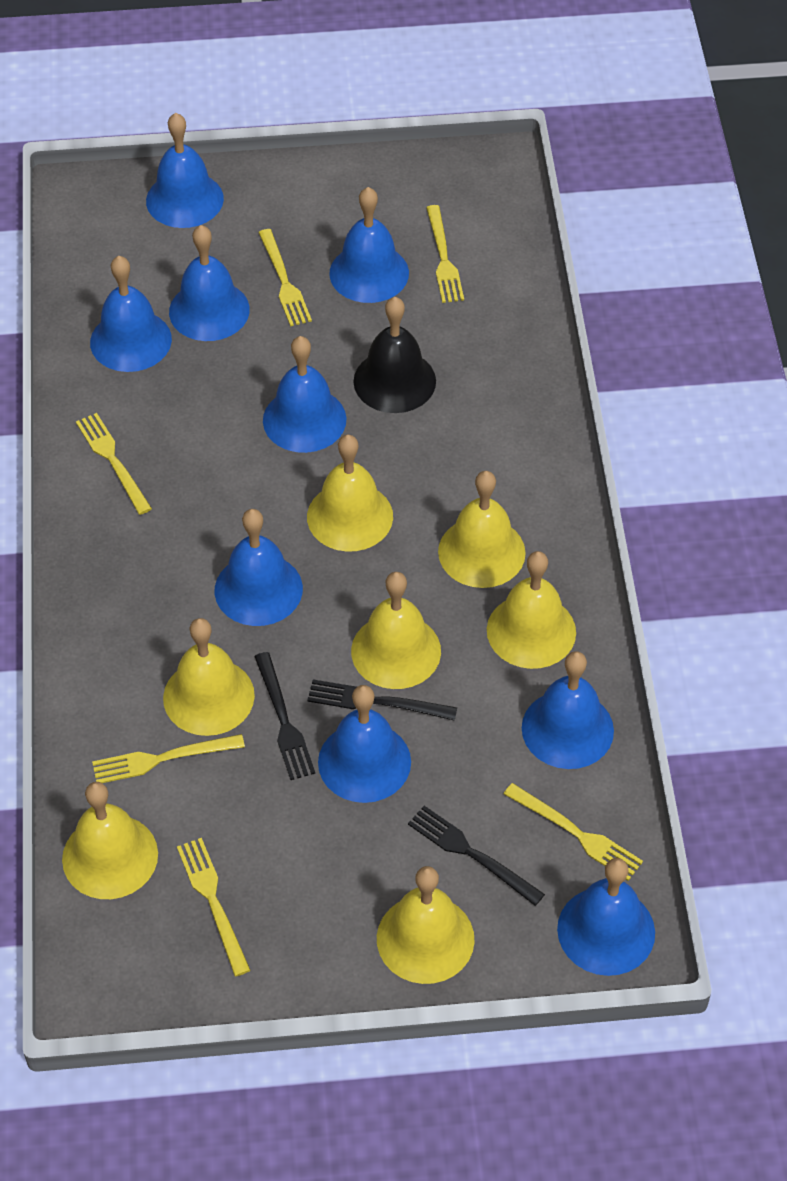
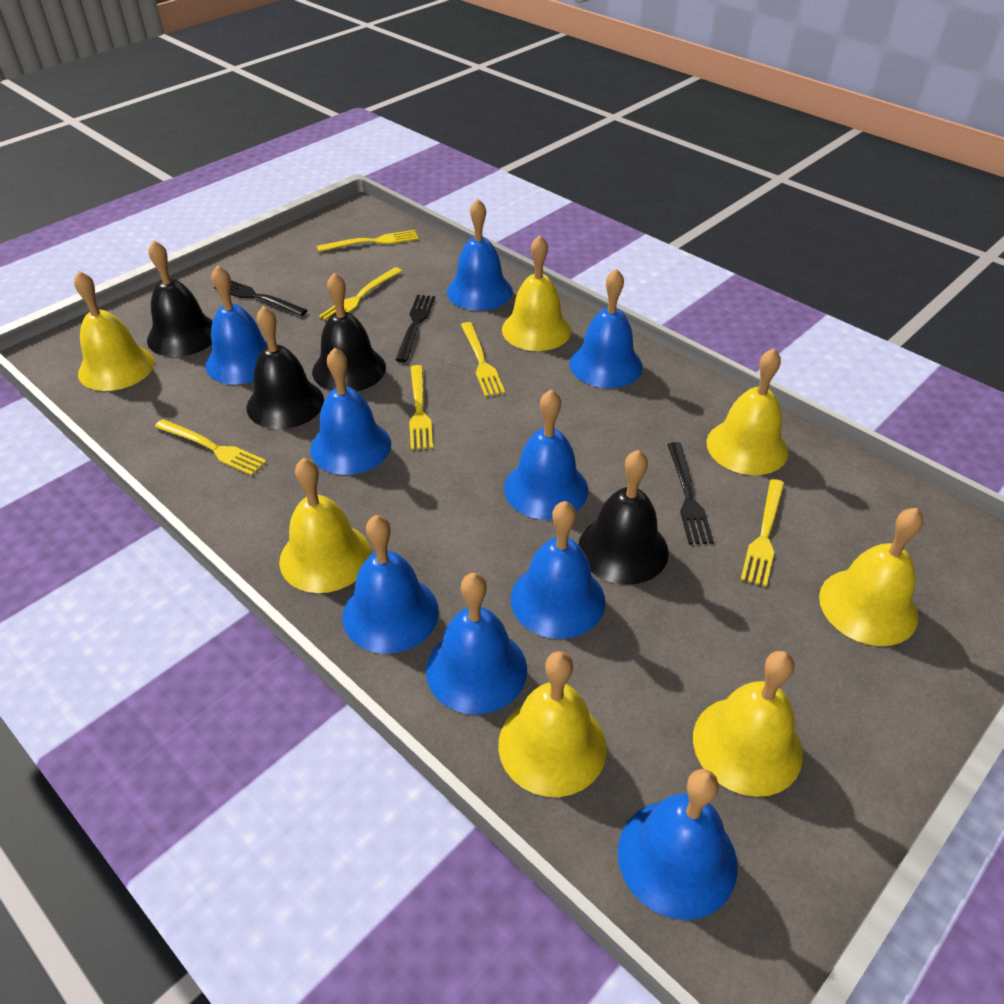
black bell: 1 -> 4

